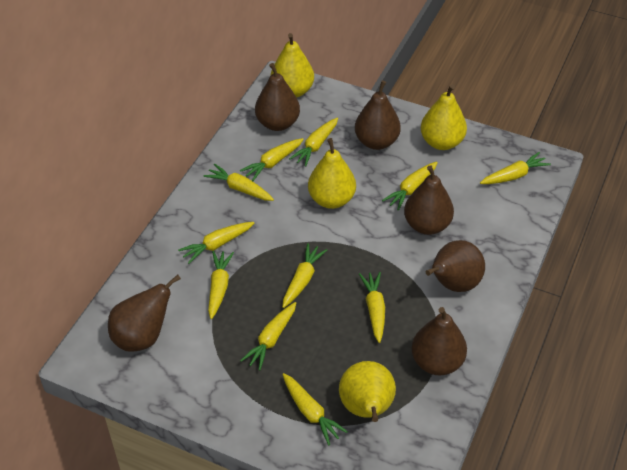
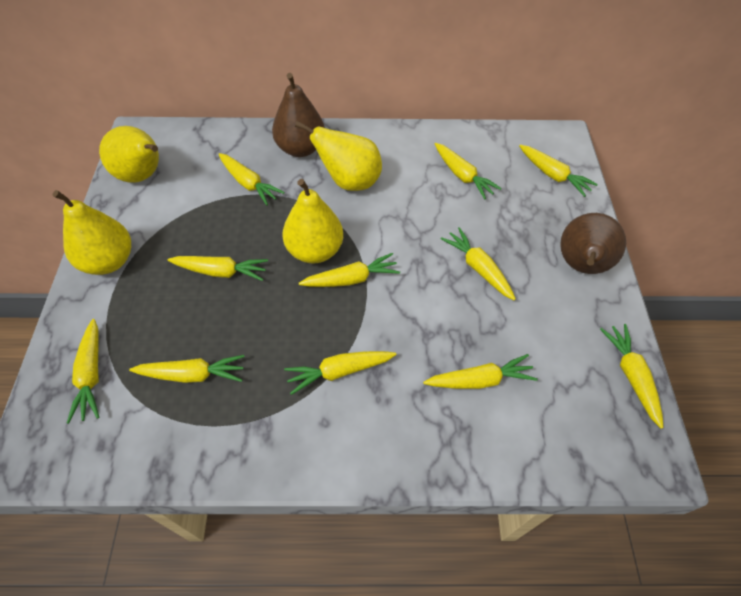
brown pear: 6 -> 2

